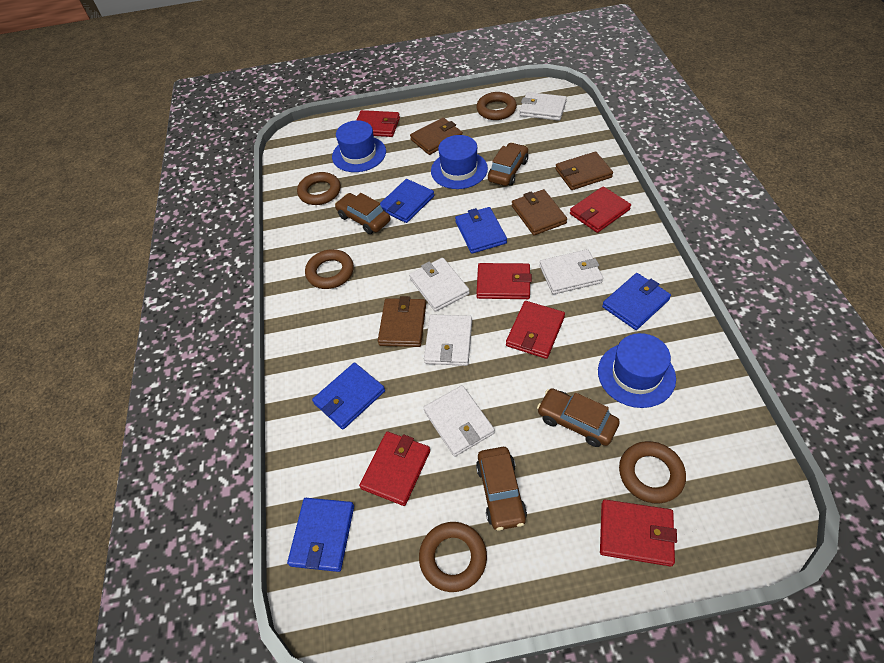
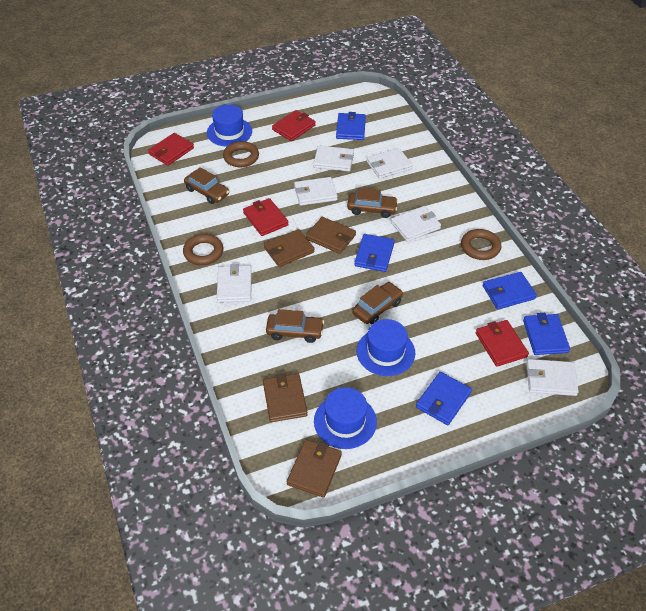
brown ring: 5 -> 3
red wallet: 6 -> 4
white wallet: 5 -> 6

